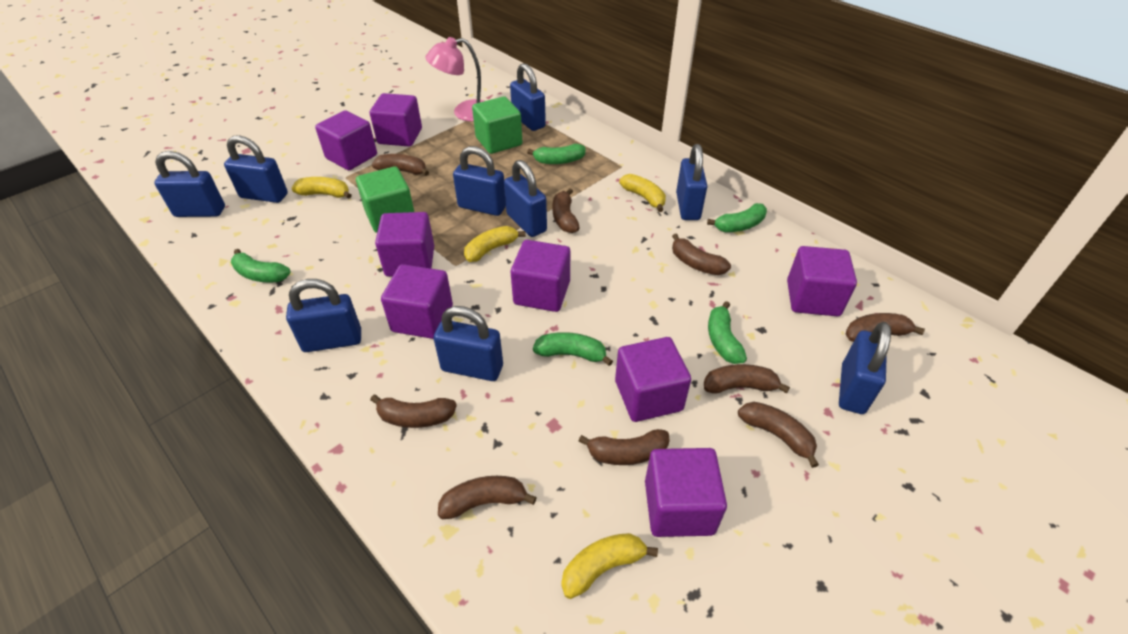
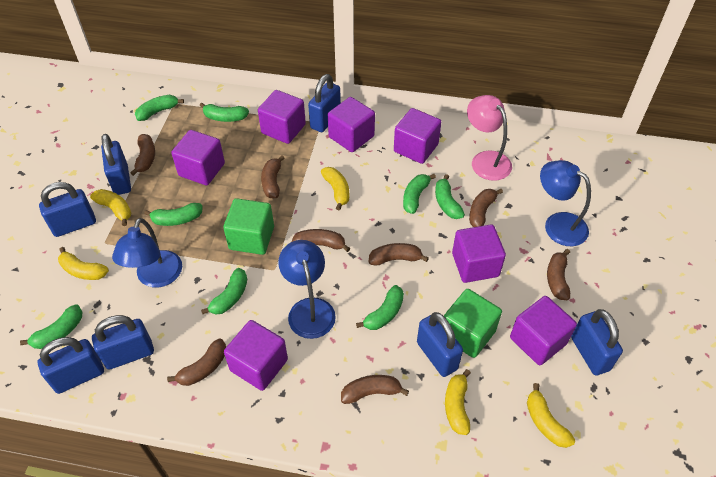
blue lamp: 0 -> 3
blue padlock: 9 -> 7
brown banana: 9 -> 8
green banana: 5 -> 8
purple cube: 8 -> 7
yellow banana: 4 -> 5

